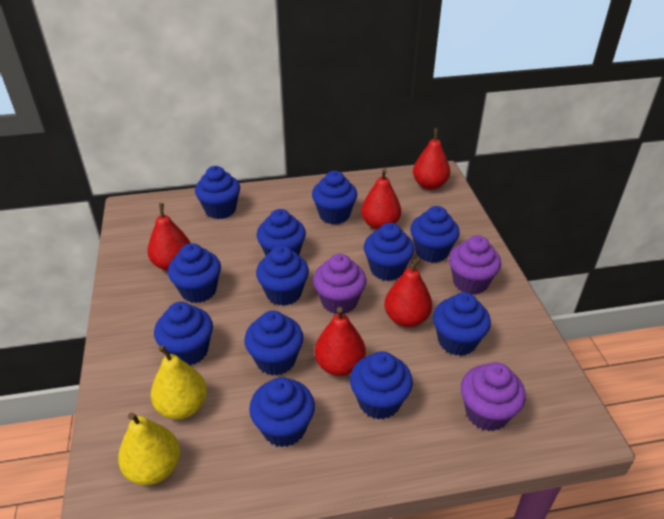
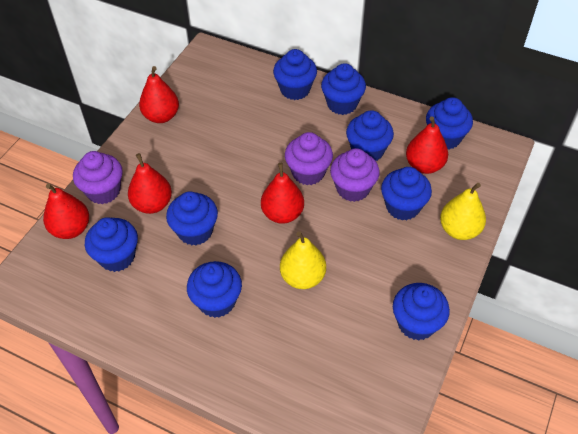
blue cupcake: 12 -> 9

